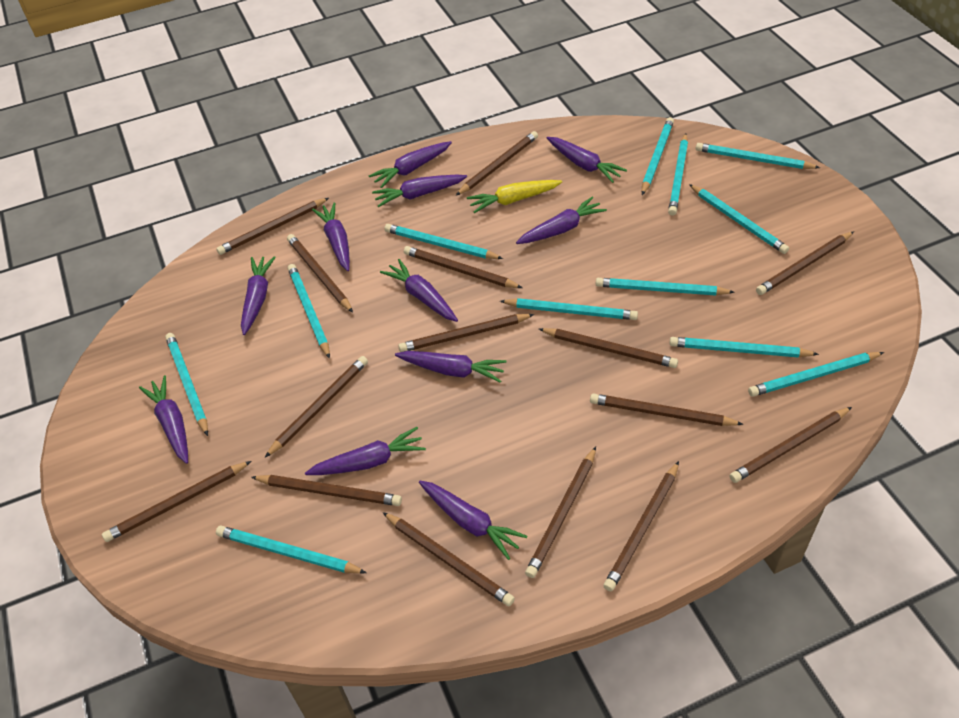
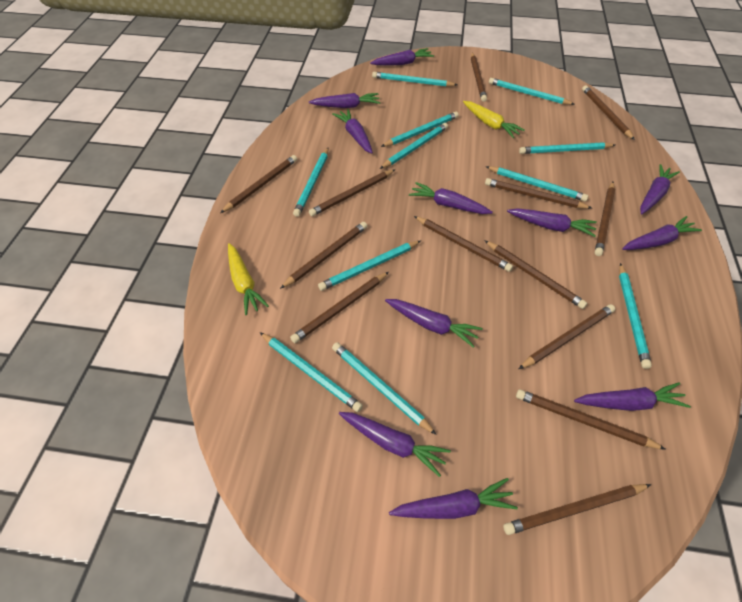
brown pencil: 15 -> 13
turquoise pencil: 12 -> 11
yellow carrot: 1 -> 2

